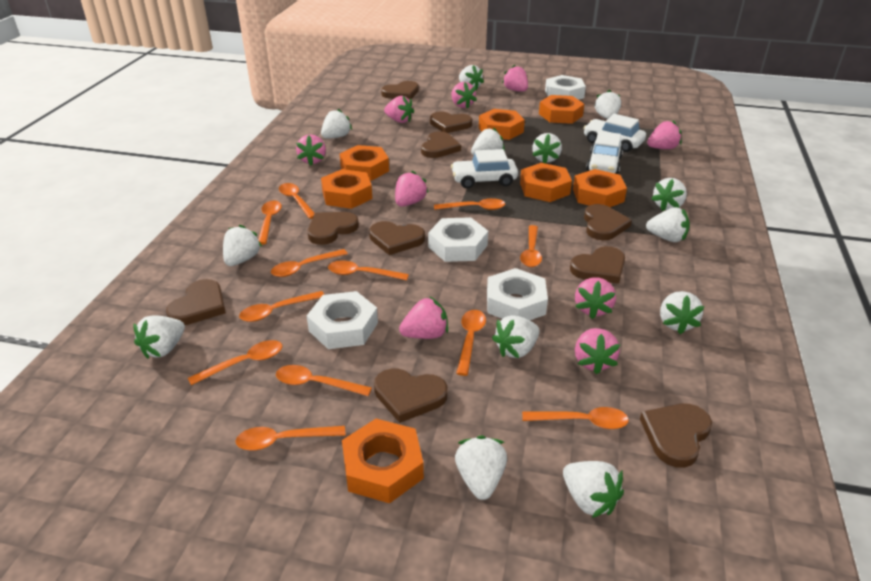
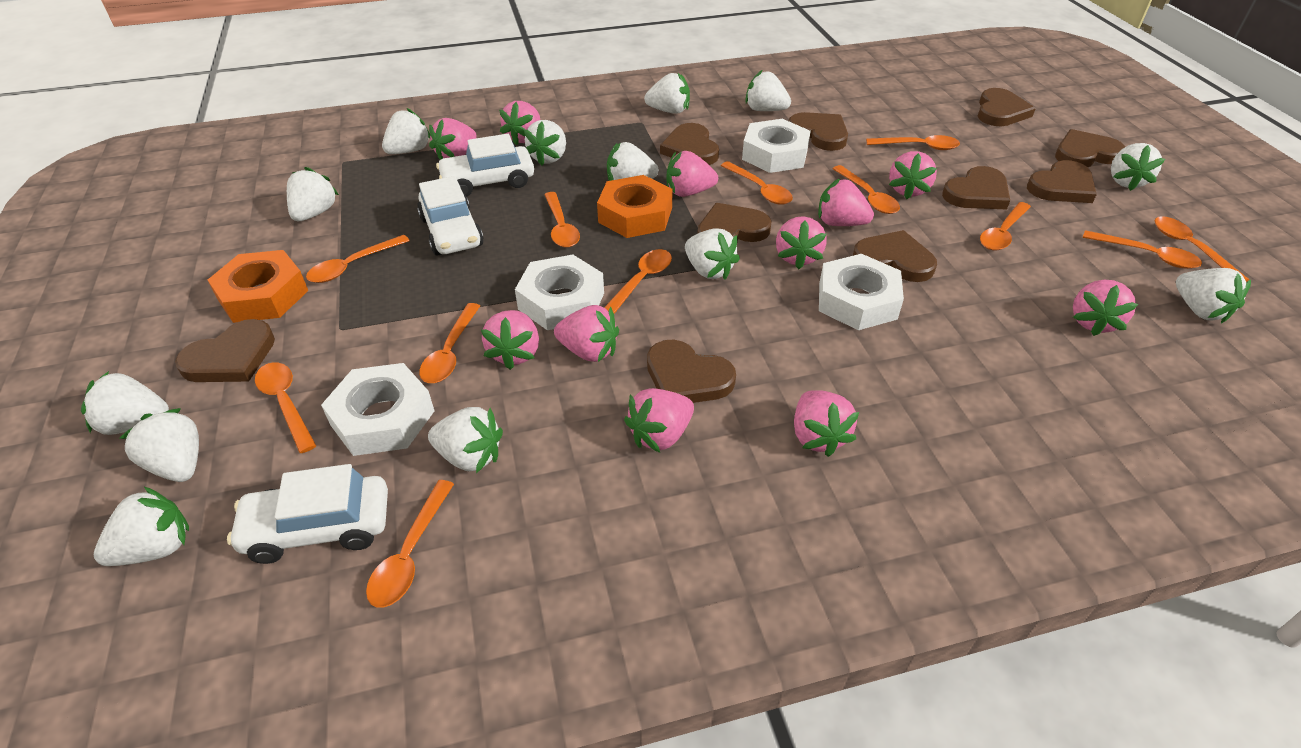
orange nut: 7 -> 2
pink strawberry: 9 -> 11

